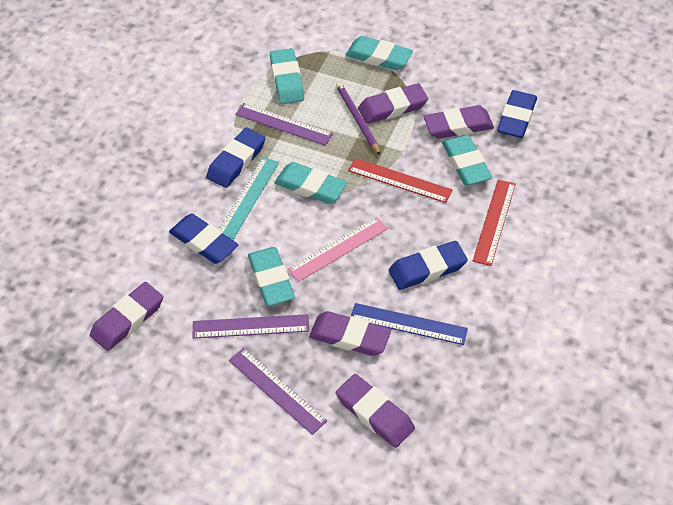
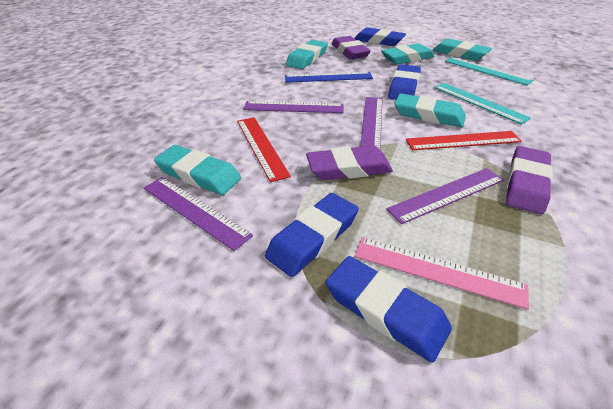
purple eraser: 5 -> 3
purple pencil: 1 -> 0
purple ruler: 3 -> 4
turquoise ruler: 1 -> 2

